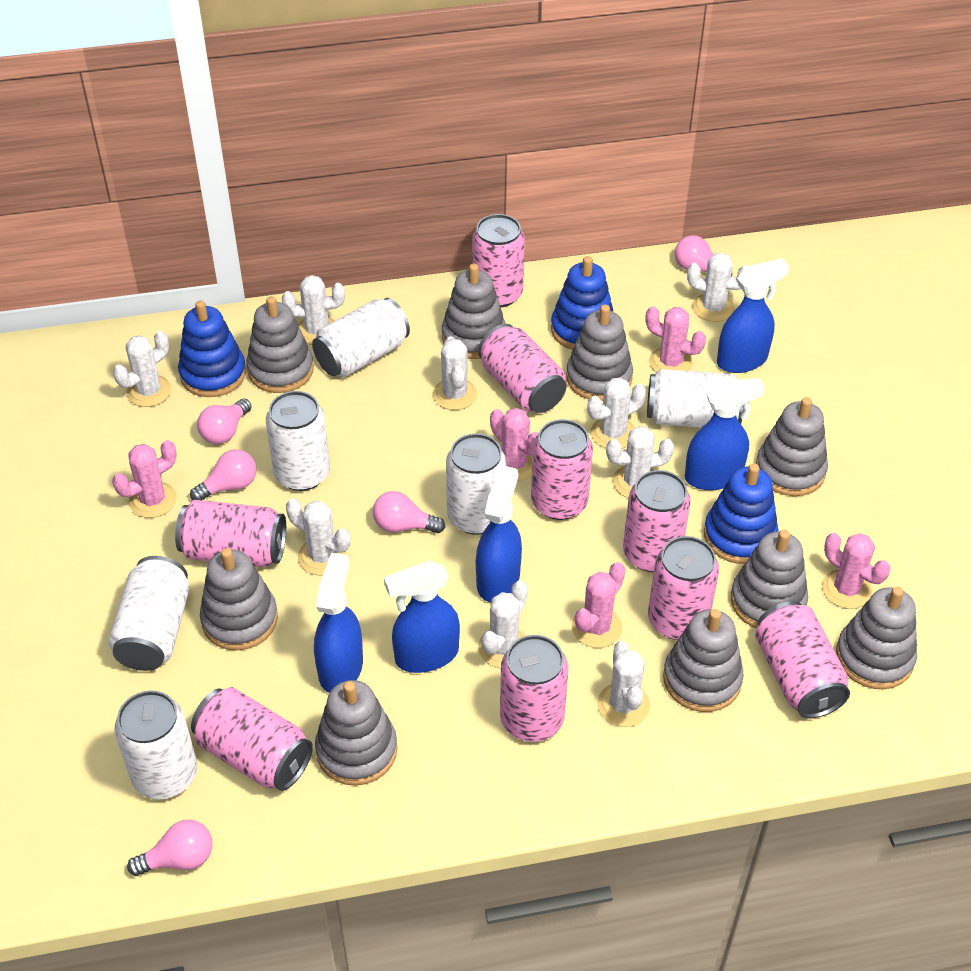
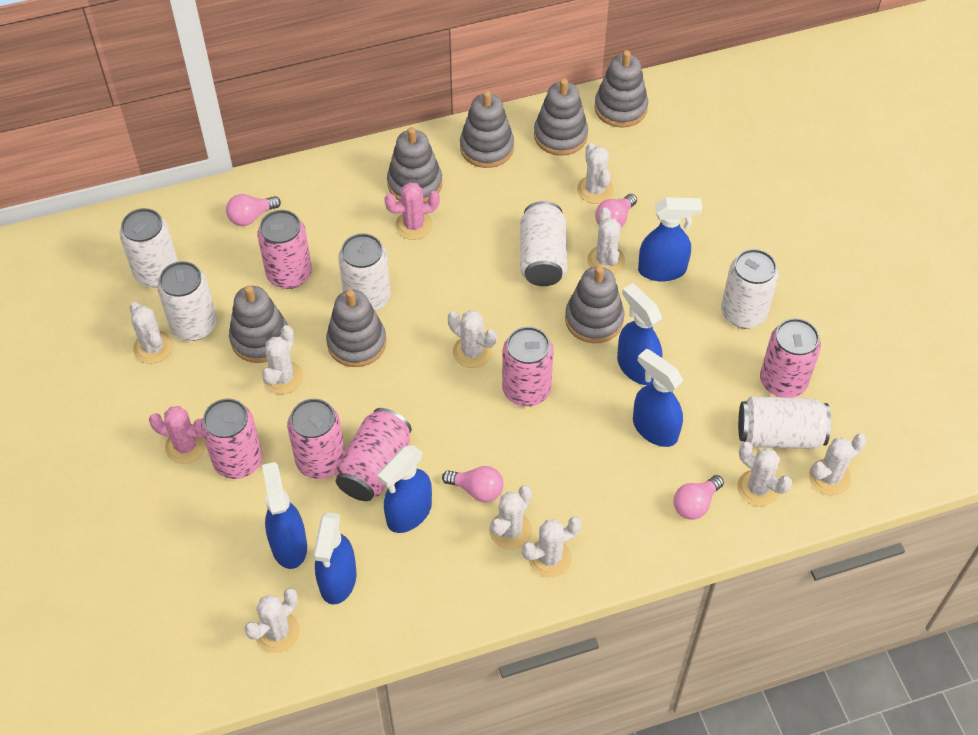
blue spray bottle: 5 -> 6
blue stacking toy: 3 -> 0
grey stacking toy: 9 -> 7
pink cactus: 5 -> 2
pink can: 9 -> 6
pink light bulb: 5 -> 4
white cactus: 9 -> 10

